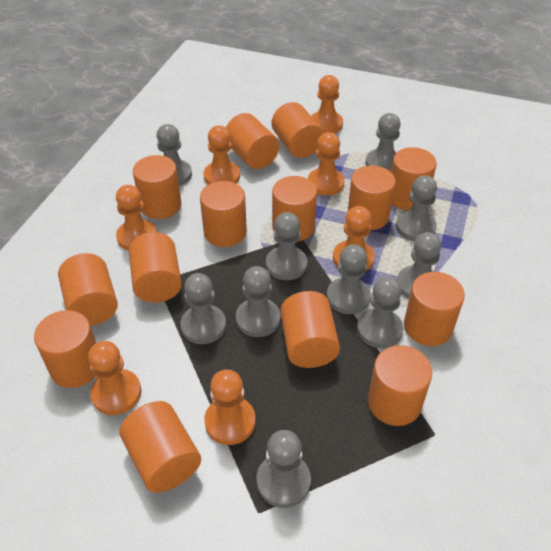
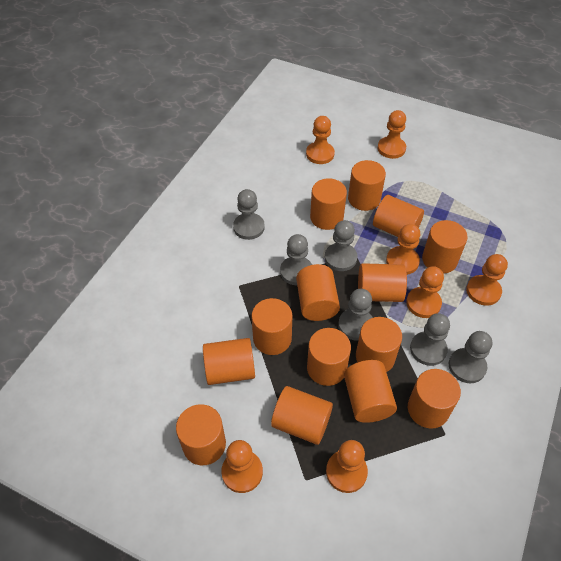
grey pawn: 10 -> 6

